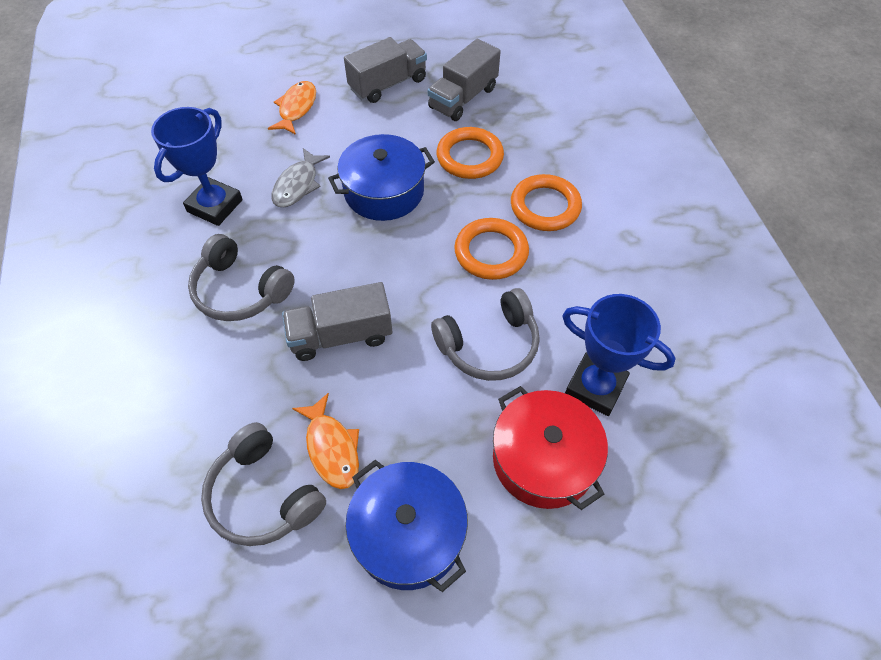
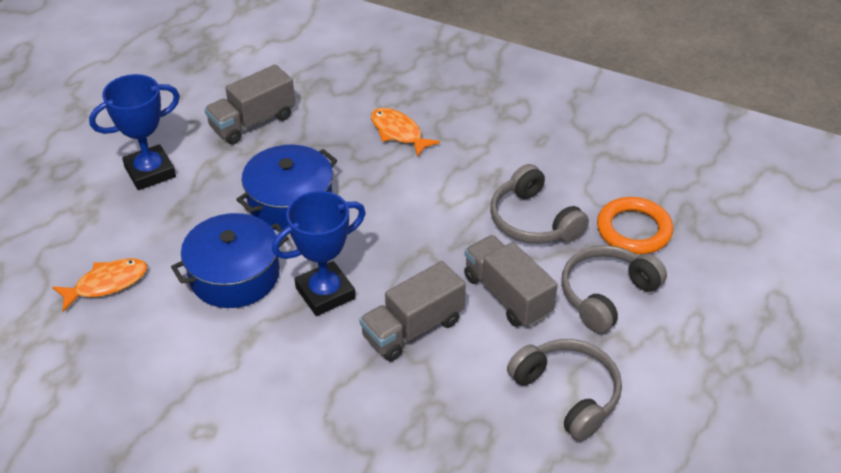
grey fish: 1 -> 0
orange ring: 3 -> 1
red pot: 1 -> 0

